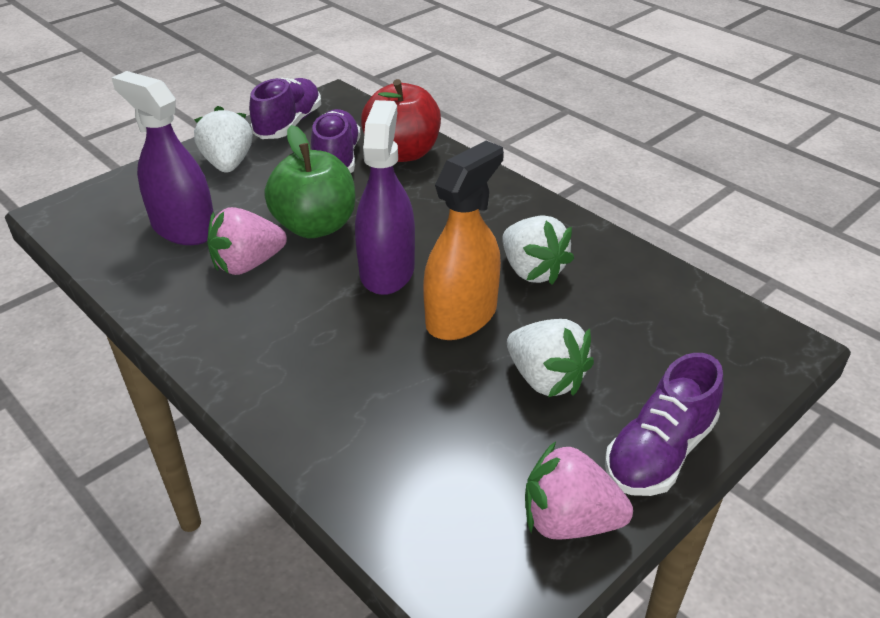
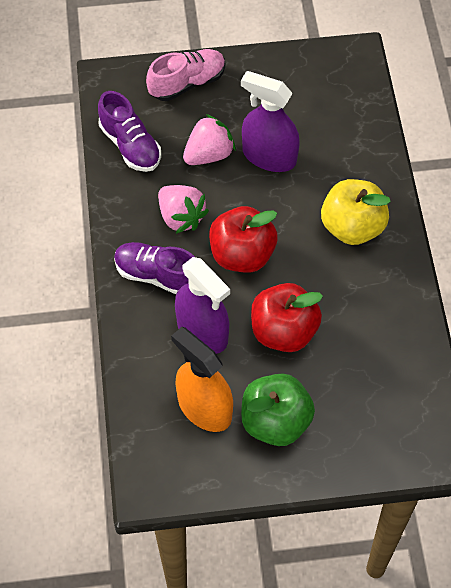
pink shoe: 0 -> 1
purple shoe: 3 -> 2
red apple: 1 -> 2
white strawberry: 3 -> 0
yellow apple: 0 -> 1

